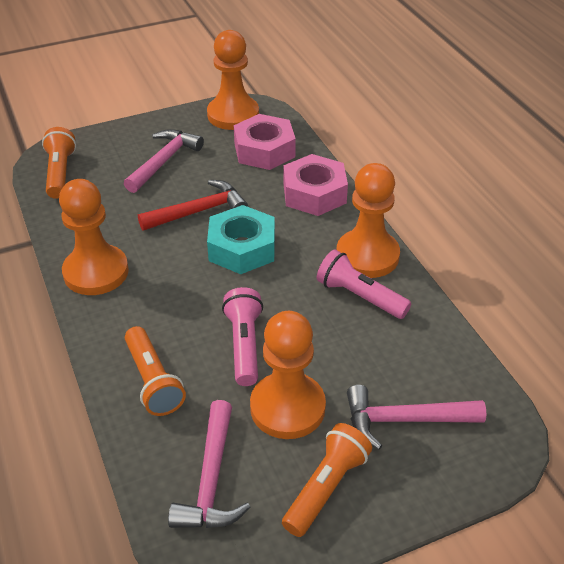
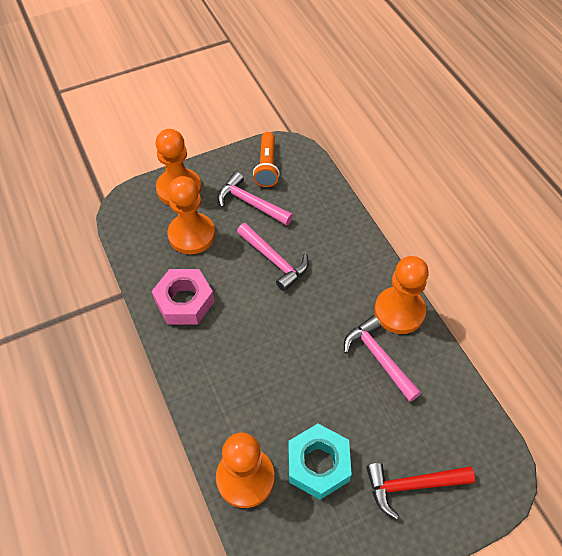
orange flashlight: 3 -> 1
pink flashlight: 2 -> 0
pink nut: 2 -> 1

